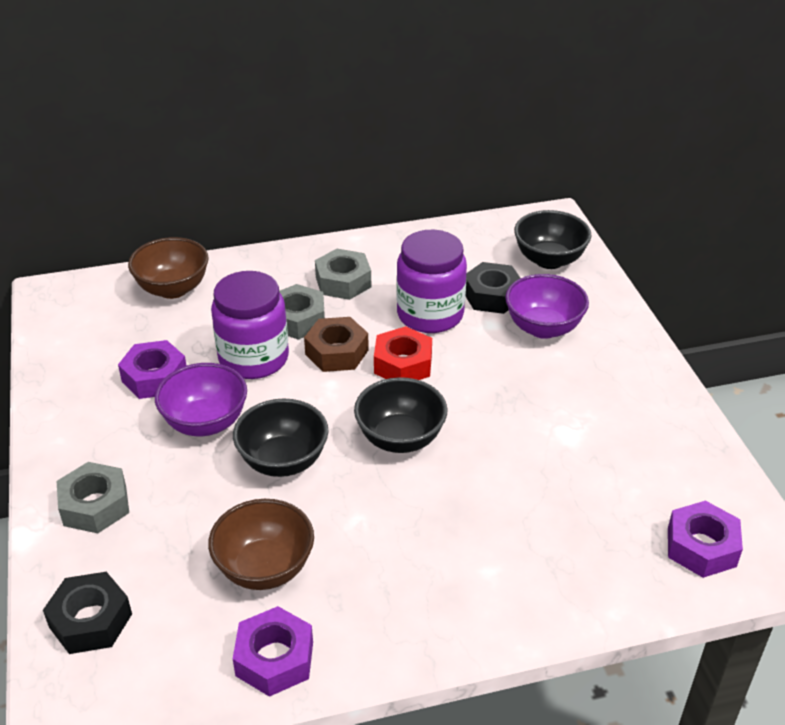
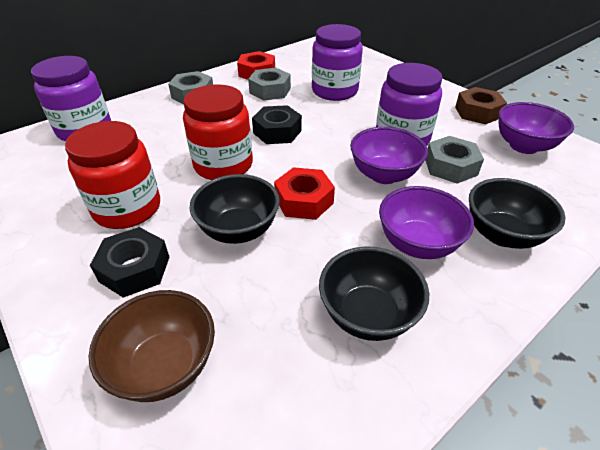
brown bowl: 2 -> 1
purple bowl: 2 -> 3
purple jar: 2 -> 3
purple nut: 3 -> 0
red jar: 0 -> 2
red nut: 1 -> 2

